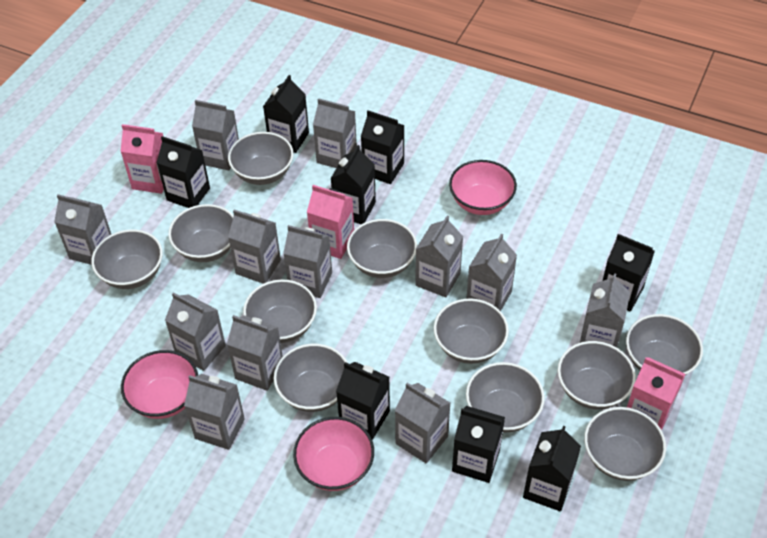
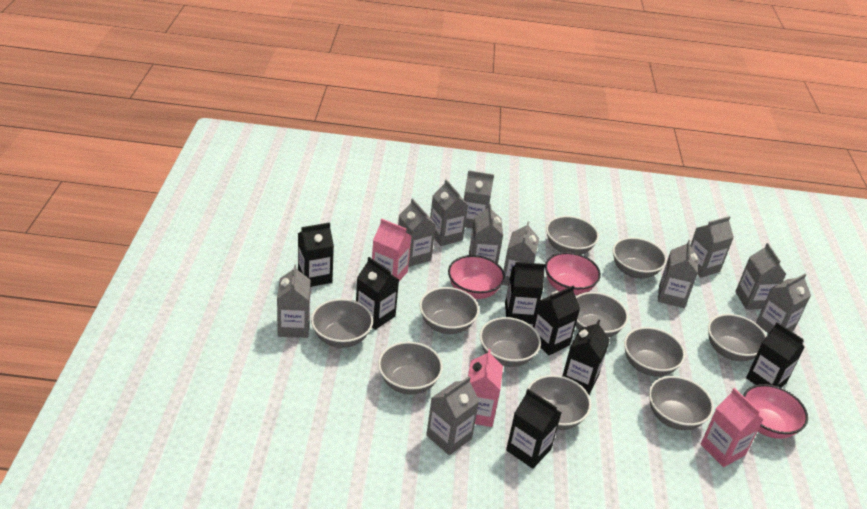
black carton: 8 -> 7
grey carton: 12 -> 11

